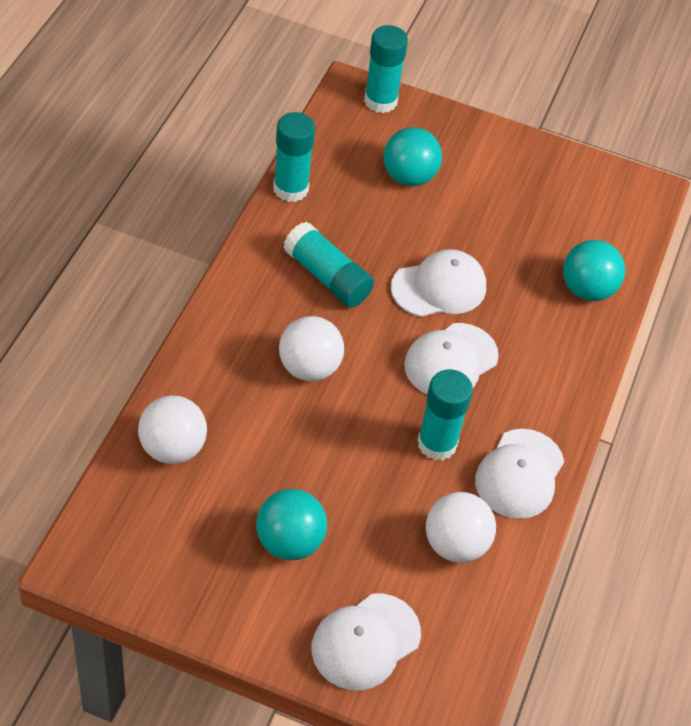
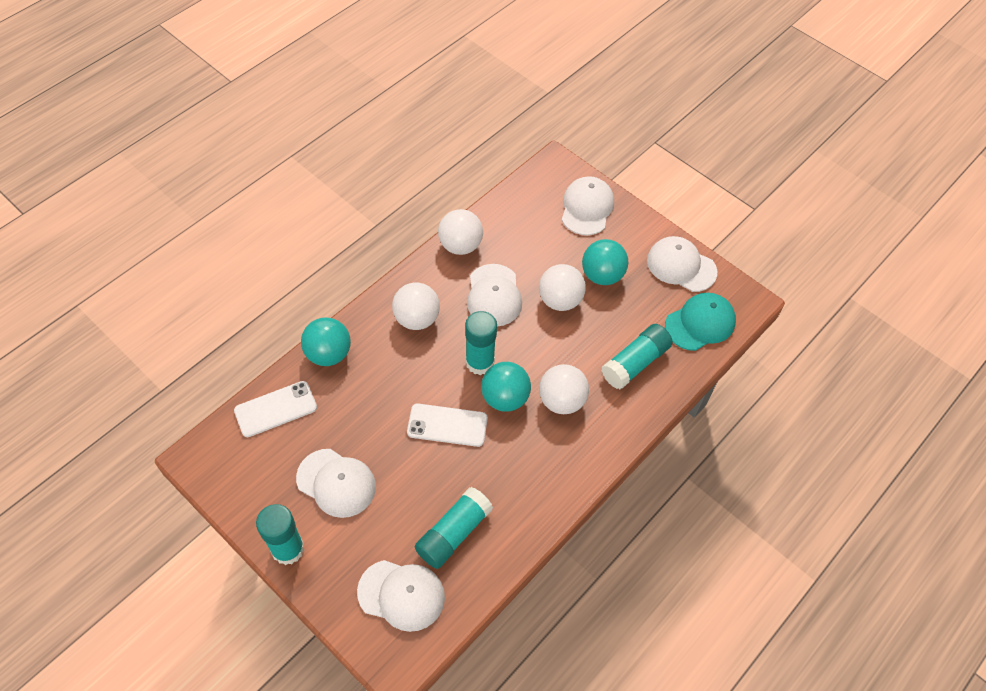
turquoise cap: 0 -> 1
white ball: 3 -> 4
white cap: 4 -> 5
white phone: 0 -> 2

